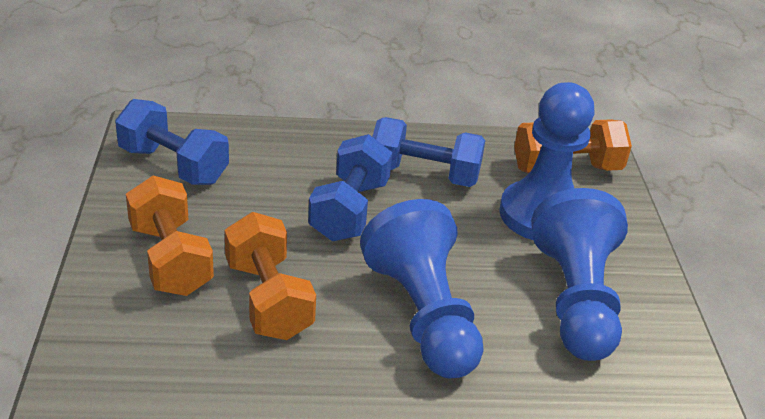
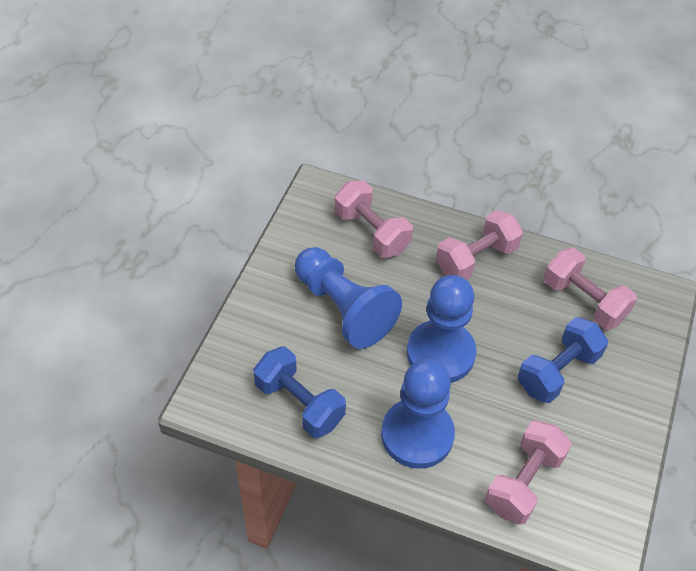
blue dumbbell: 3 -> 2
orange dumbbell: 3 -> 0
pink dumbbell: 0 -> 4

